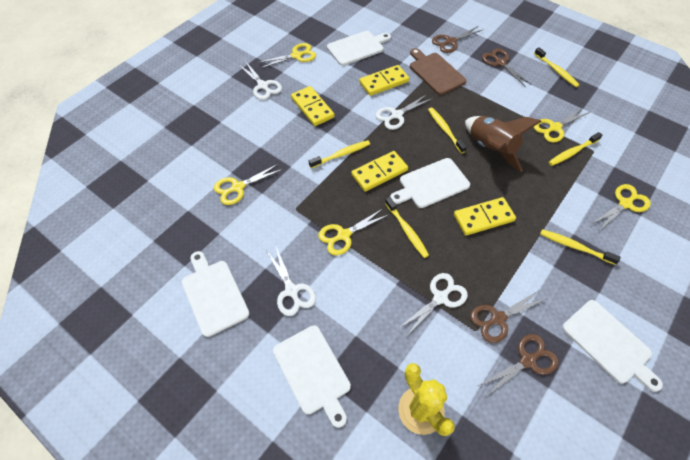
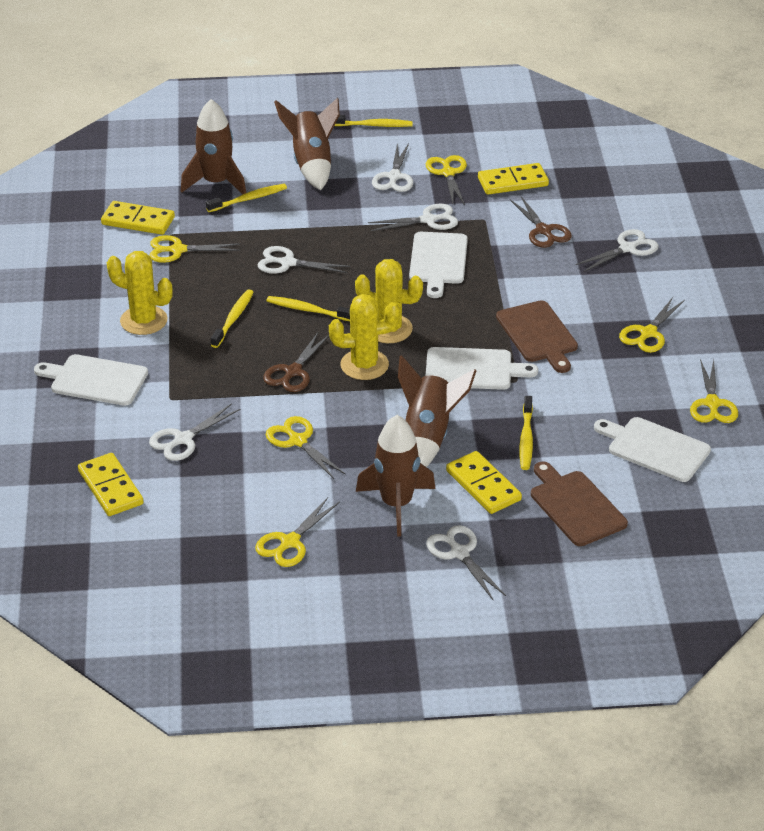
brown cutting board: 1 -> 2
brown rocket: 1 -> 4
brown scissors: 4 -> 2
white cutting board: 5 -> 4
white scissors: 4 -> 6
yellow cactus: 1 -> 3
yellow scissors: 5 -> 6
yellow toothbrush: 6 -> 5

